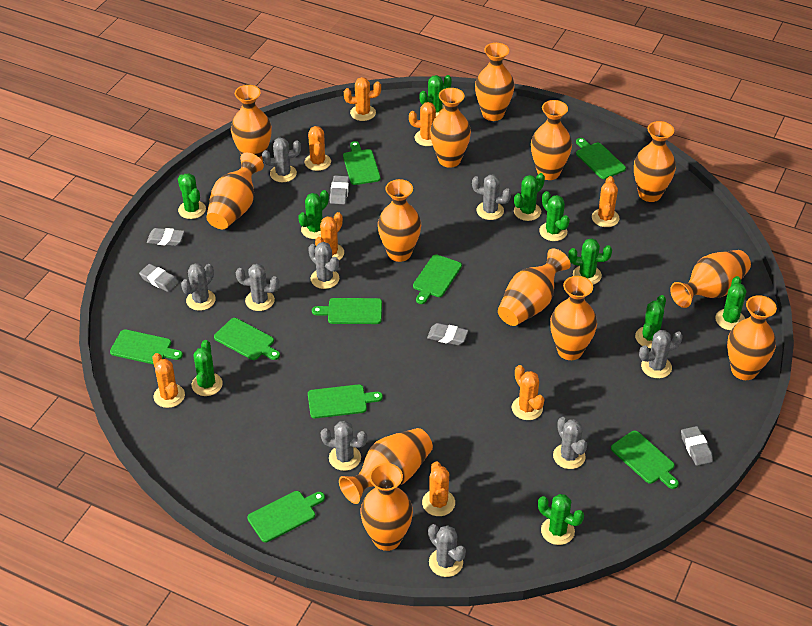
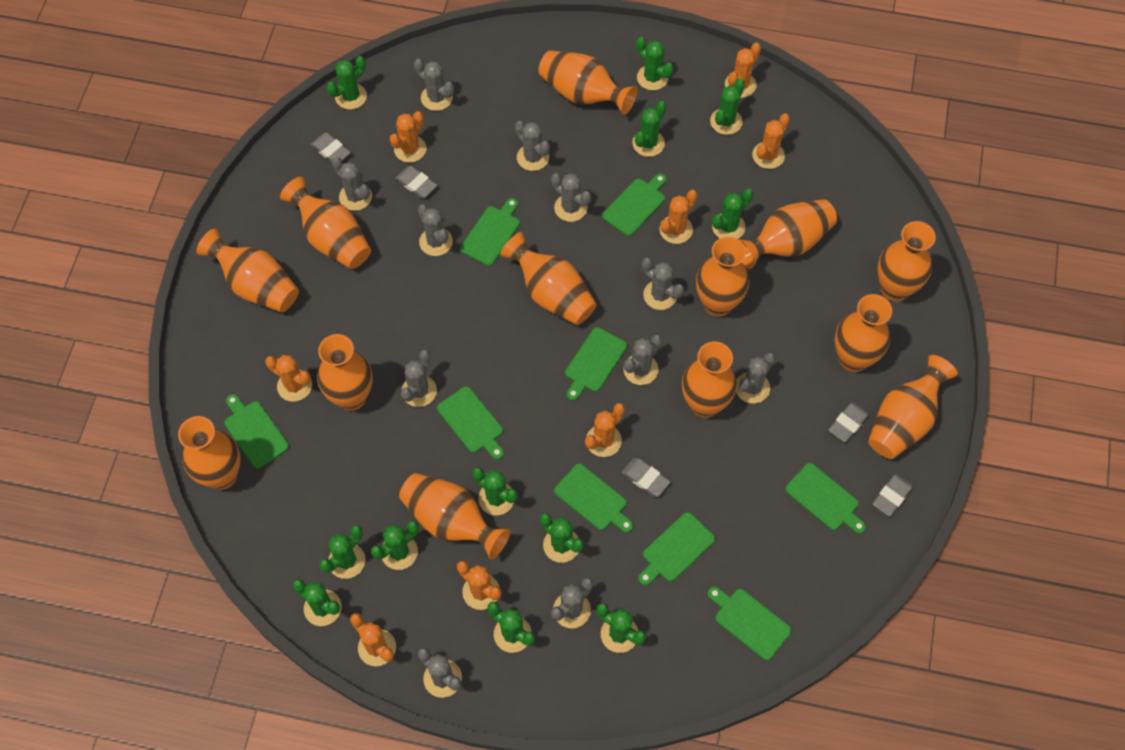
green cactus: 10 -> 12
grey cactus: 9 -> 11

